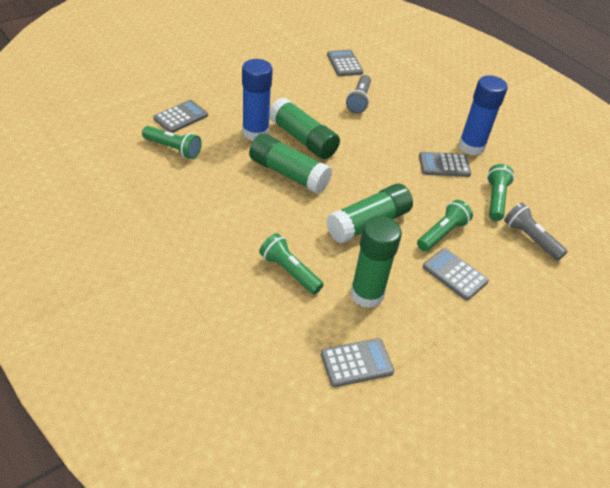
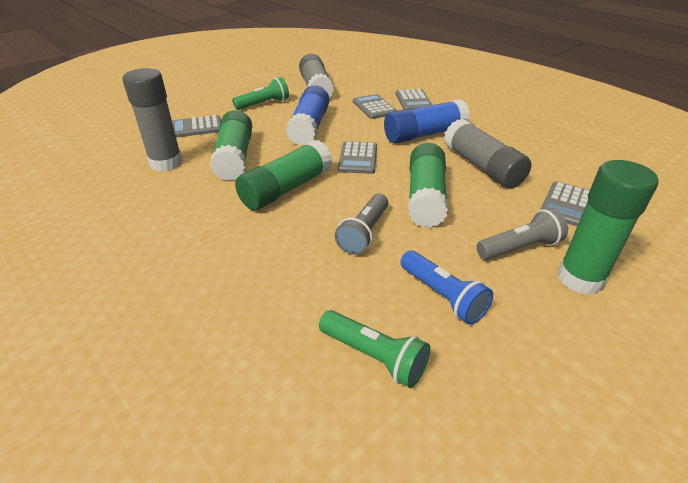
blue flashlight: 0 -> 1
green flashlight: 4 -> 2
grey glue stick: 0 -> 3

